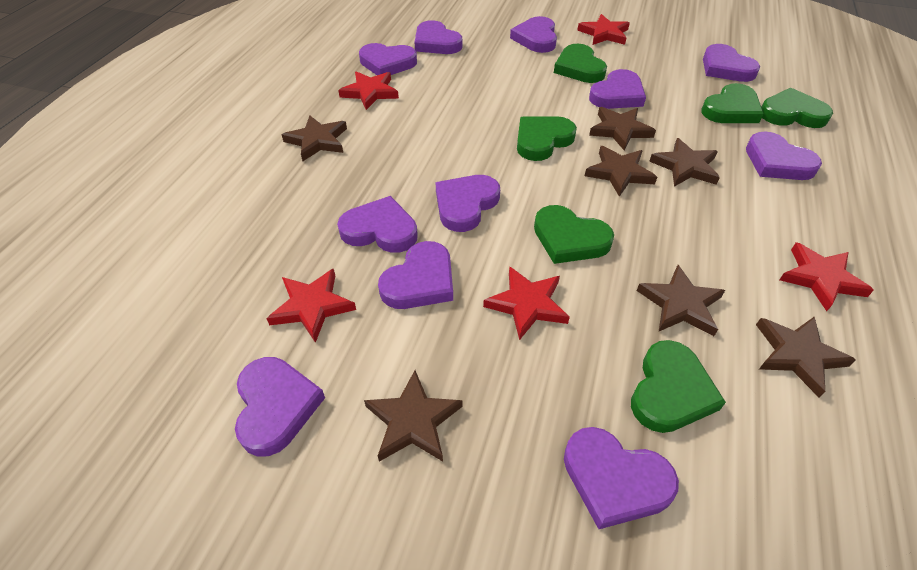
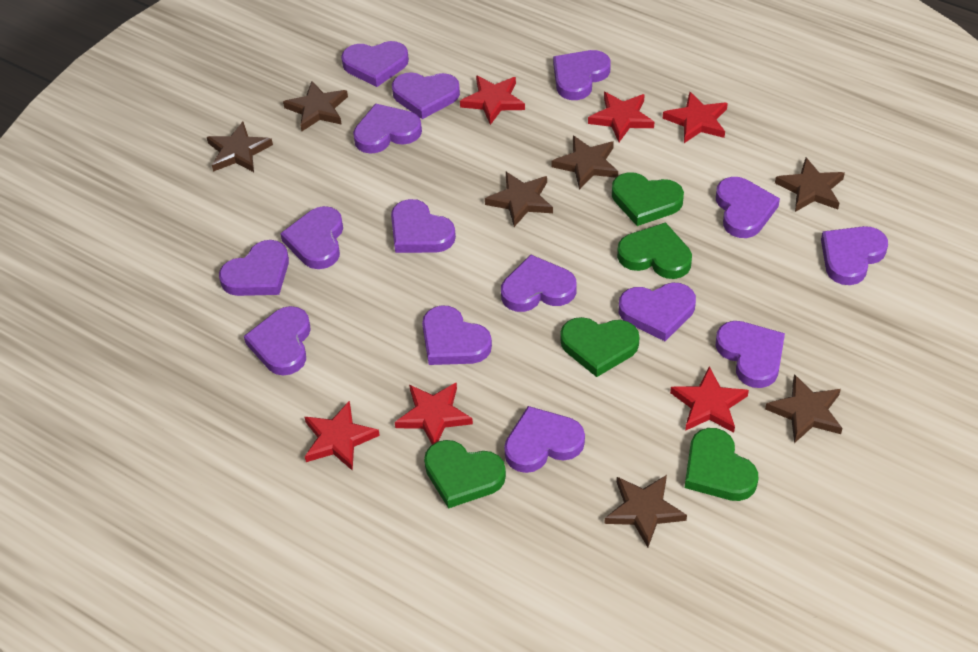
green heart: 6 -> 5
purple heart: 11 -> 15
red star: 5 -> 6

